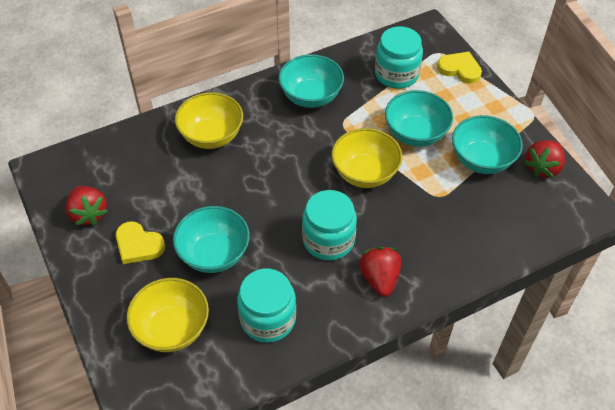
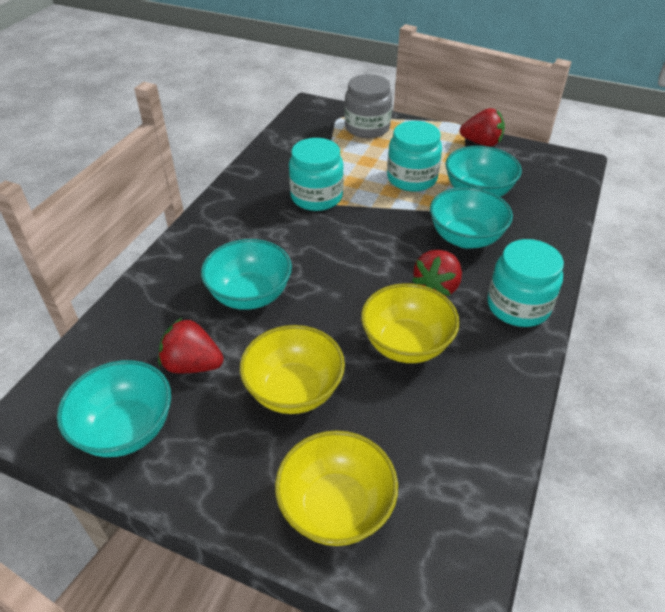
grey jar: 0 -> 1
yellow heart: 2 -> 0

